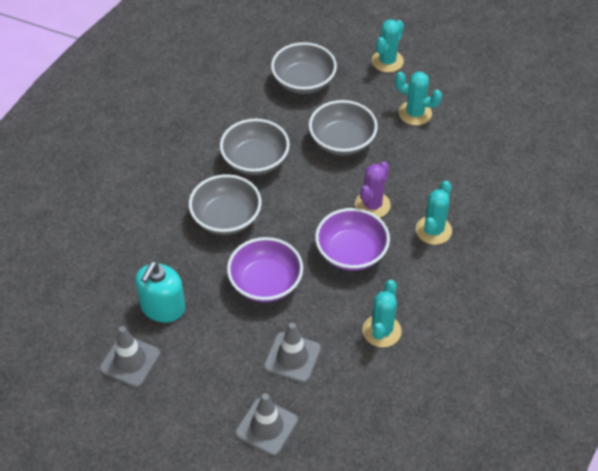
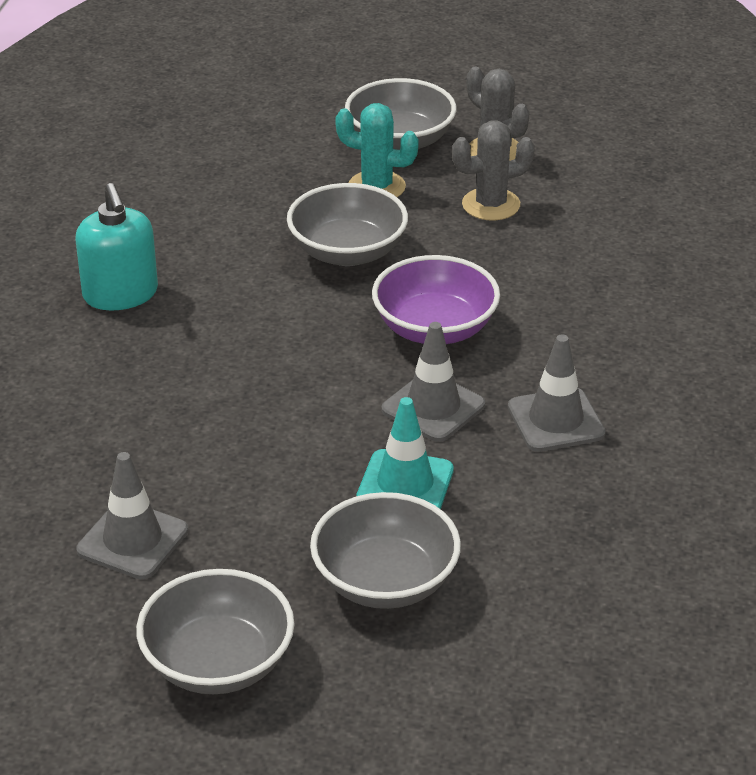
grey cactus: 0 -> 2
purple bowl: 2 -> 1
purple cactus: 1 -> 0
turquoise cactus: 4 -> 1
turquoise traffic cone: 0 -> 1

